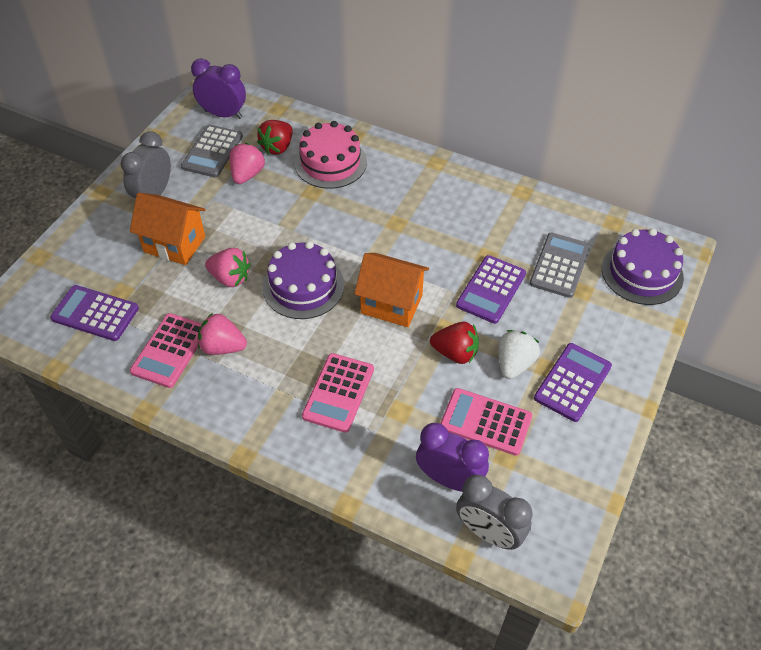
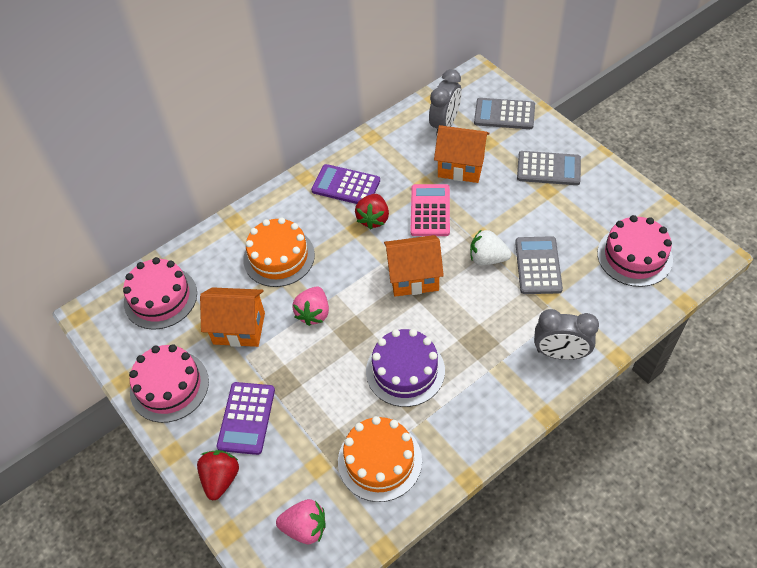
grey calculator: 2 -> 3
orange cake: 0 -> 2
orange house: 2 -> 3
pink cake: 1 -> 3
pink calculator: 3 -> 1
pink strawberry: 3 -> 2
purple cake: 2 -> 1
purple calculator: 3 -> 2
purple clock: 2 -> 0

